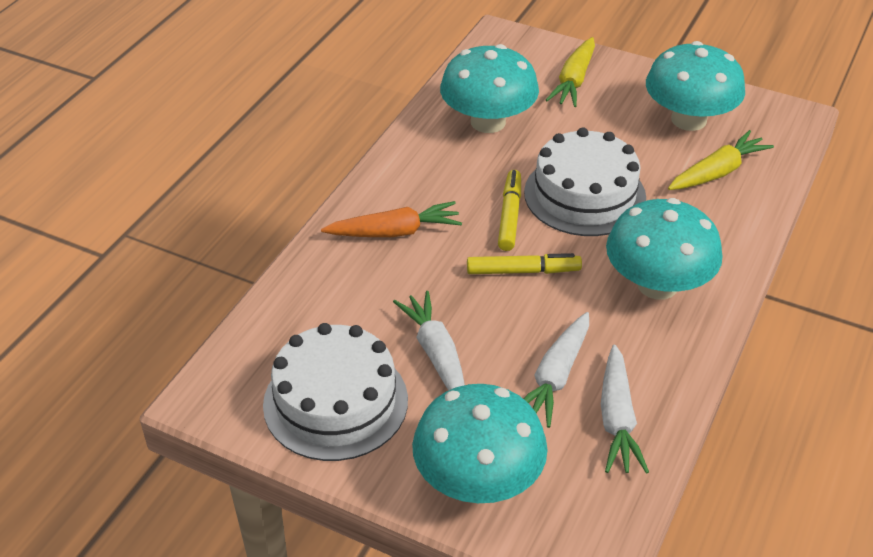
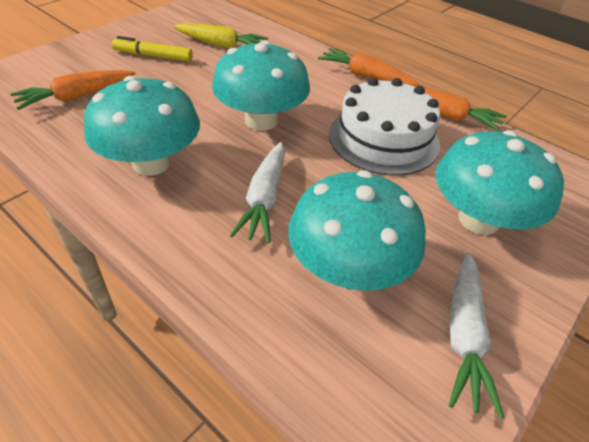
orange carrot: 1 -> 3
white cake: 2 -> 1
white carrot: 3 -> 2
yellow carrot: 2 -> 1
yellow marker: 2 -> 1

